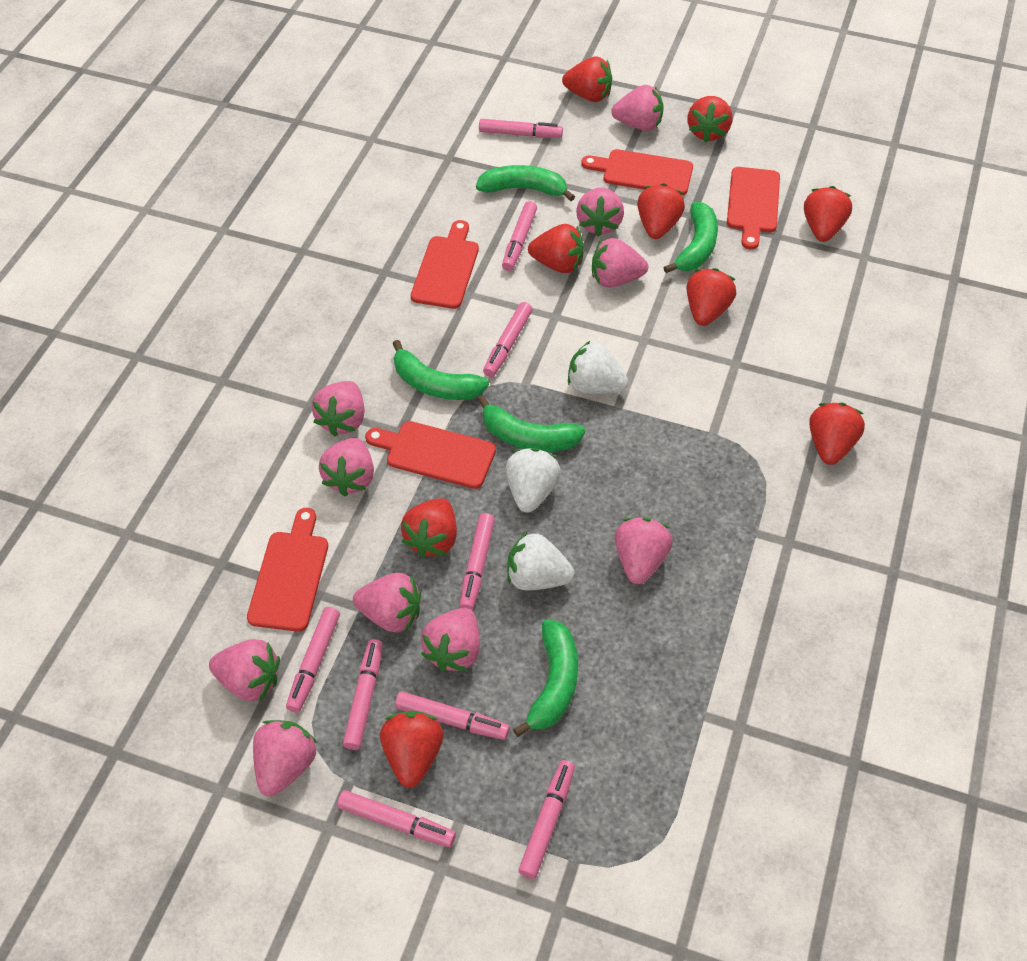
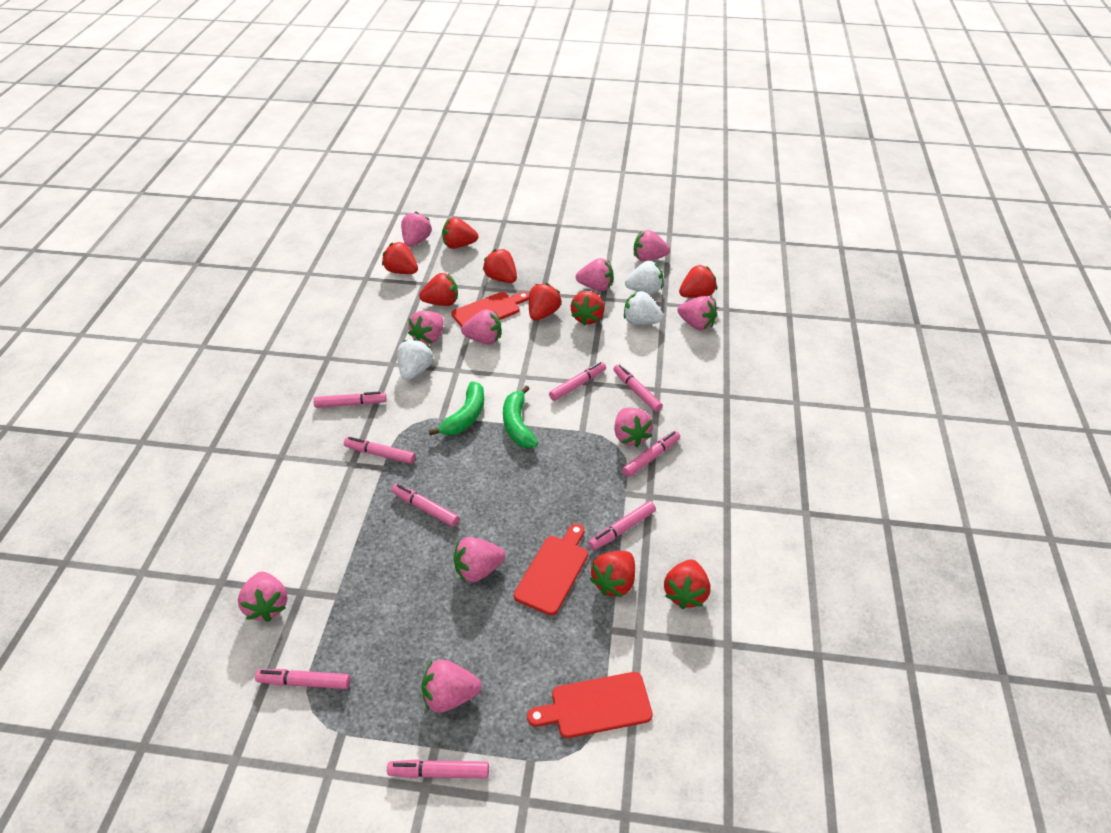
green banana: 5 -> 2
red cutting board: 5 -> 3

